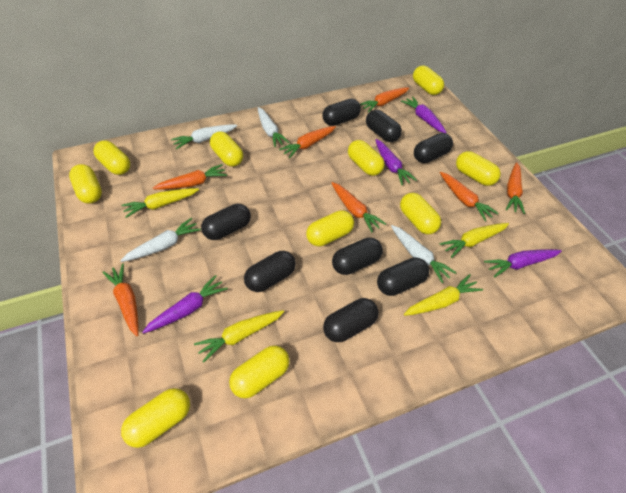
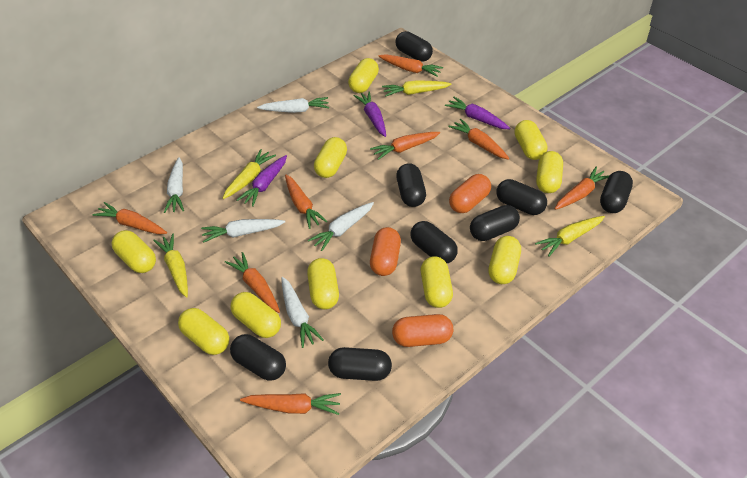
orange capsule: 0 -> 3
orange carrot: 7 -> 8
purple carrot: 4 -> 3
white carrot: 4 -> 5

